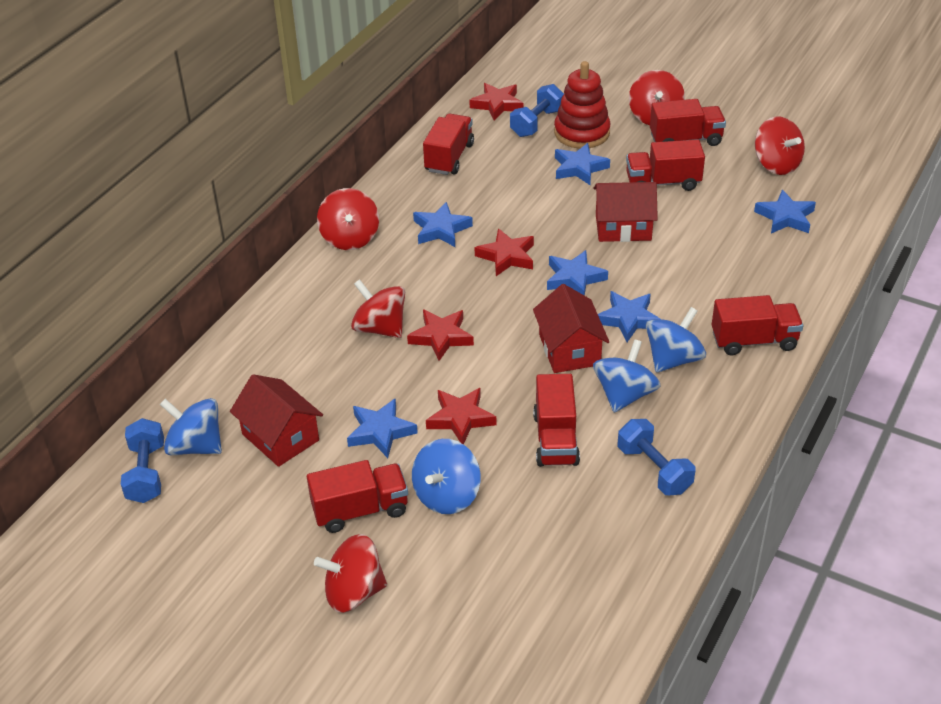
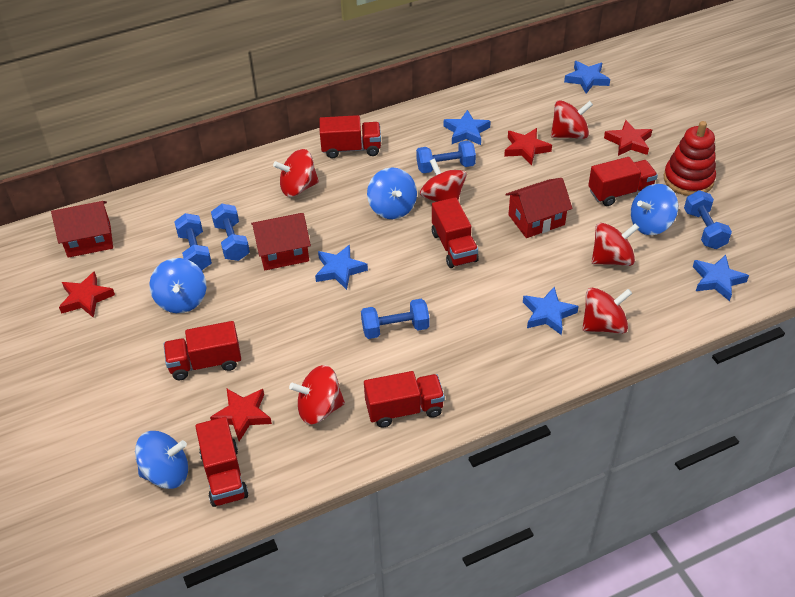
blue dumbbell: 3 -> 5
blue star: 6 -> 5
red spinning top: 5 -> 6

